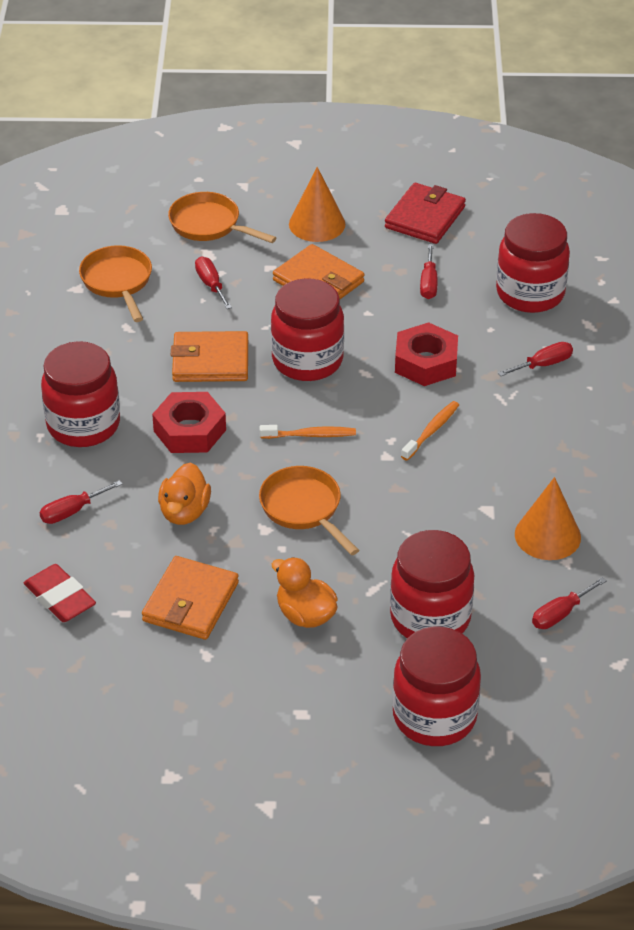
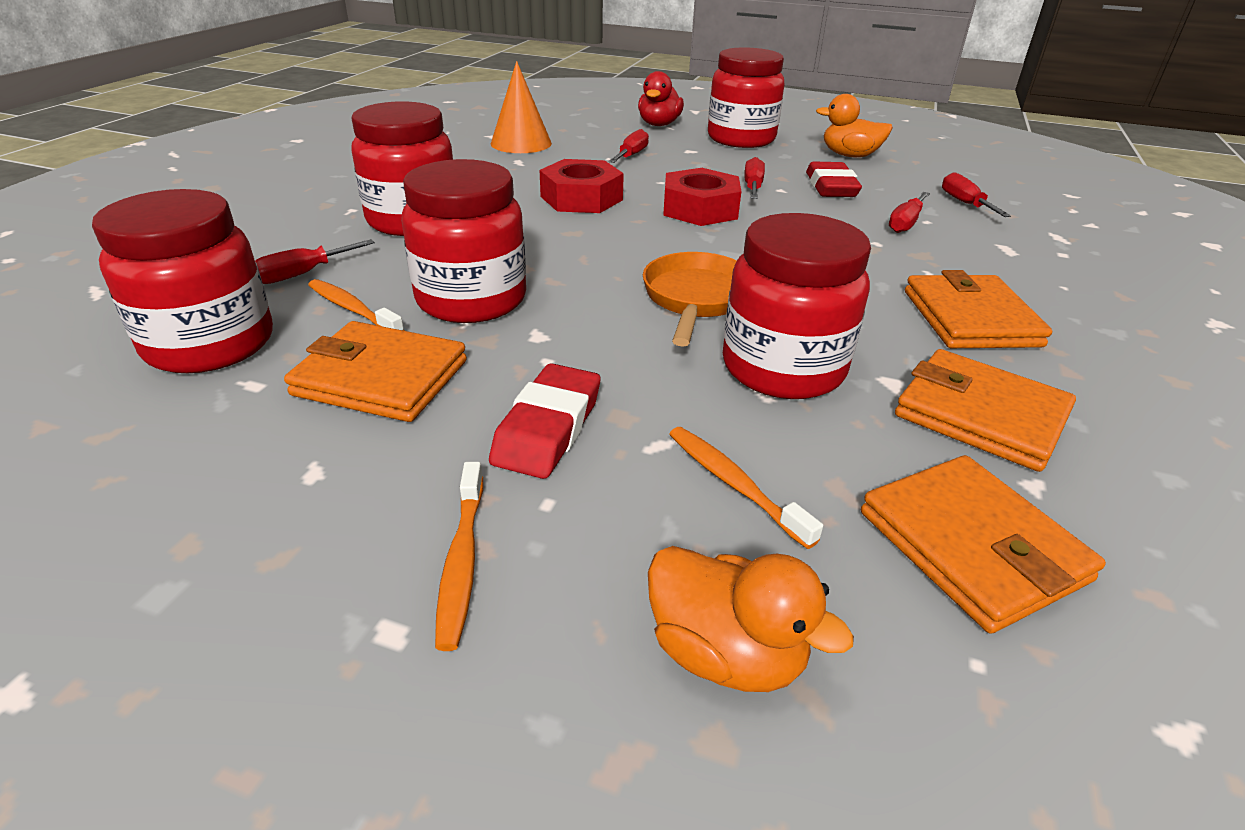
orange cone: 2 -> 1
orange pan: 3 -> 1
orange toothbrush: 2 -> 3
orange wallet: 3 -> 4
red duck: 0 -> 1
red eraser: 1 -> 2
red wallet: 1 -> 0

